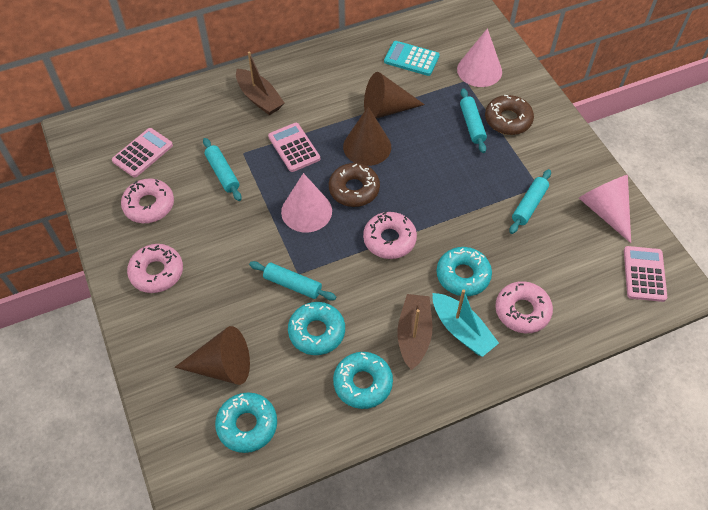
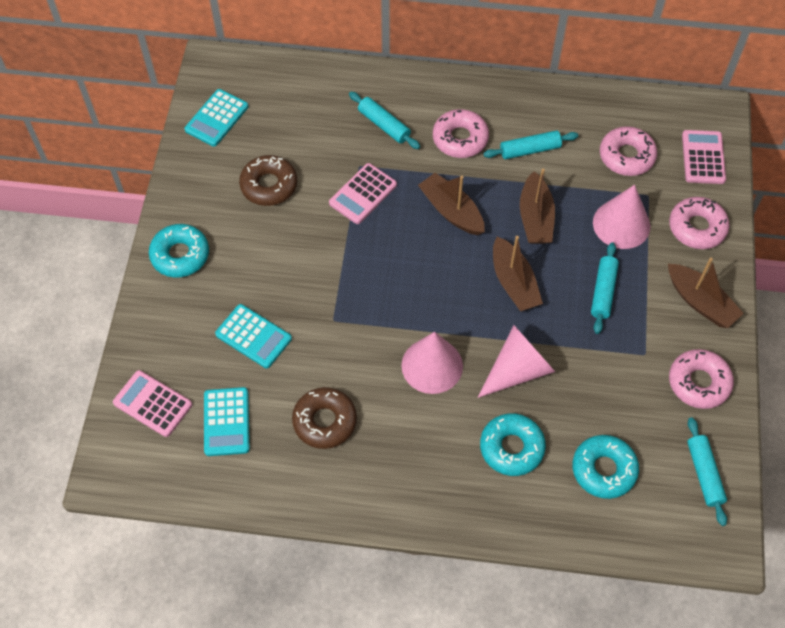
brown boat: 2 -> 4
brown cone: 3 -> 0
turquoise boat: 1 -> 0
turquoise calculator: 1 -> 3
turquoise donut: 4 -> 3

